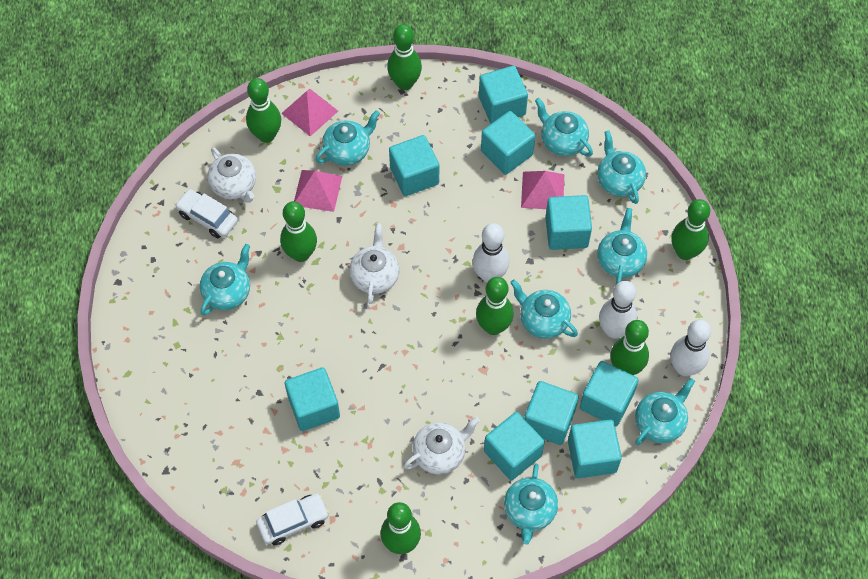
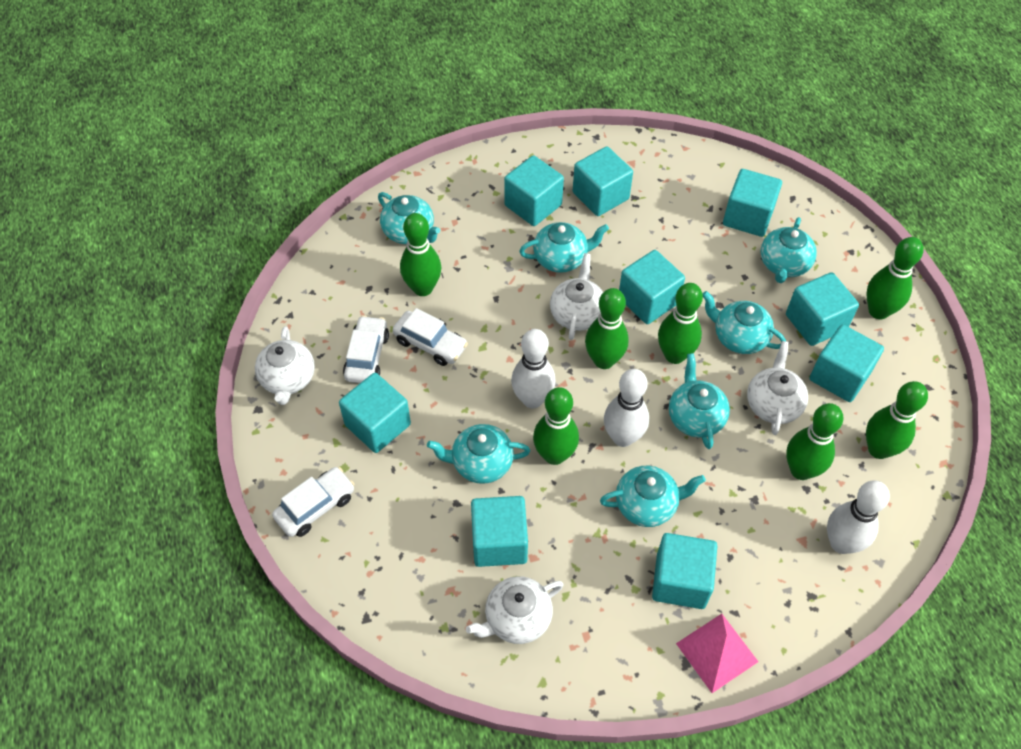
pink pyramid: 3 -> 1
turquoise teapot: 8 -> 7
white car: 2 -> 3
white teapot: 3 -> 4

